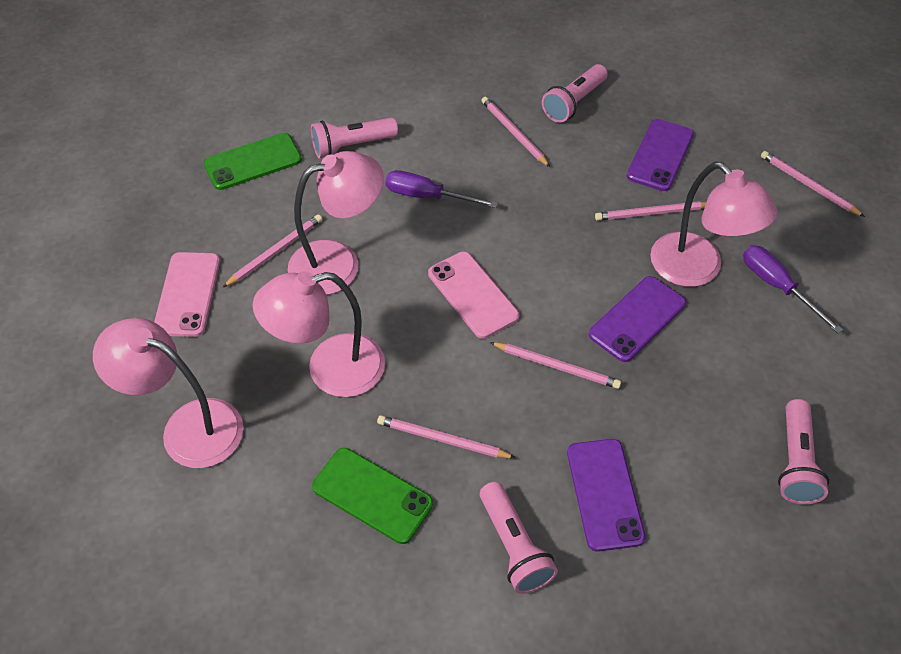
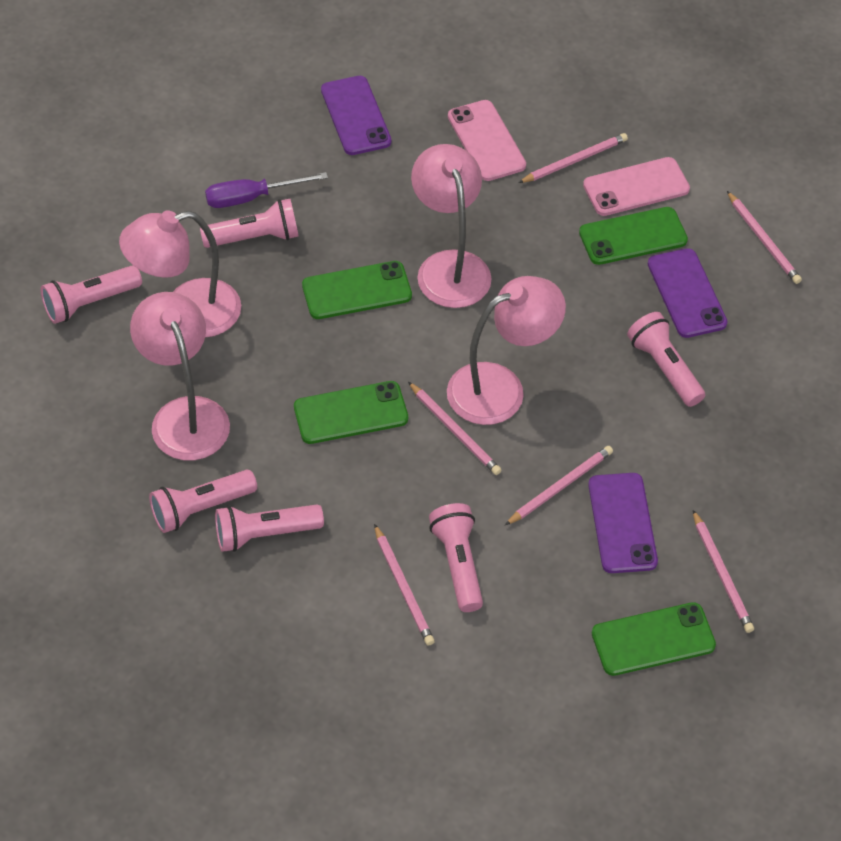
green phone: 2 -> 4
pink flashlight: 4 -> 6
purple screwdriver: 2 -> 1

